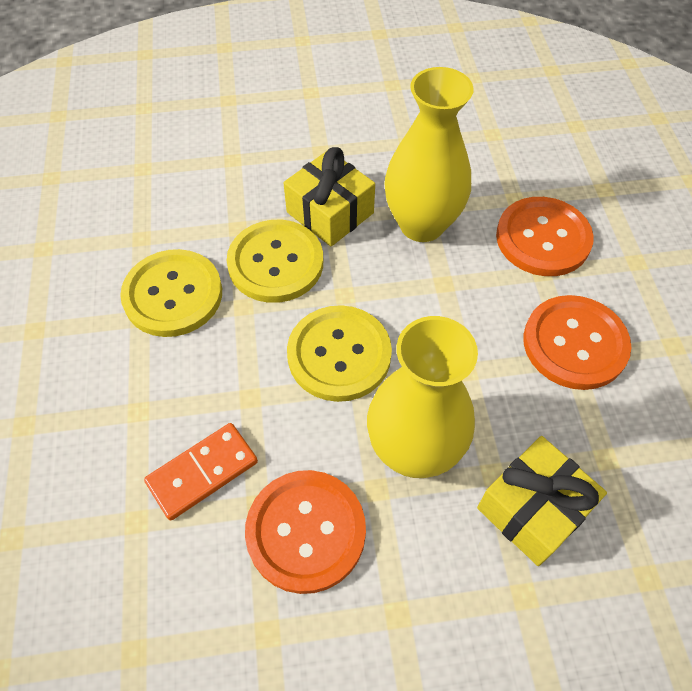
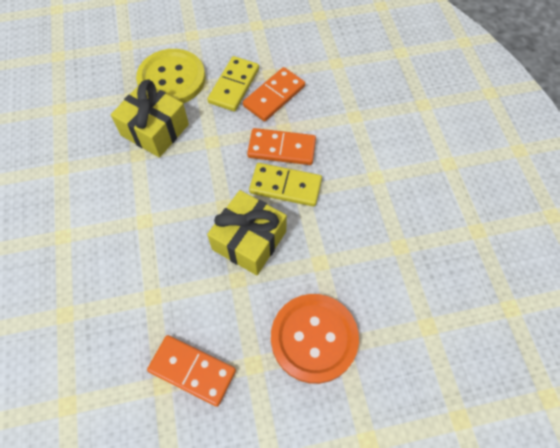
orange button: 3 -> 1
orange domino: 1 -> 3
yellow button: 3 -> 1
yellow domino: 0 -> 2
yellow vase: 2 -> 0

